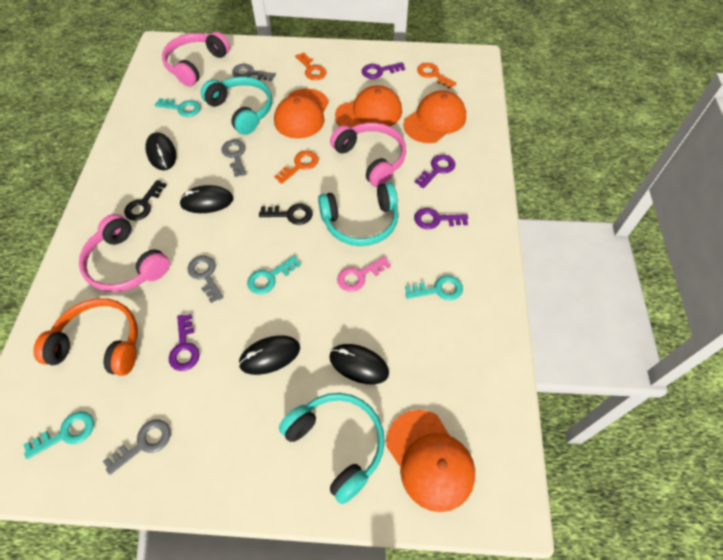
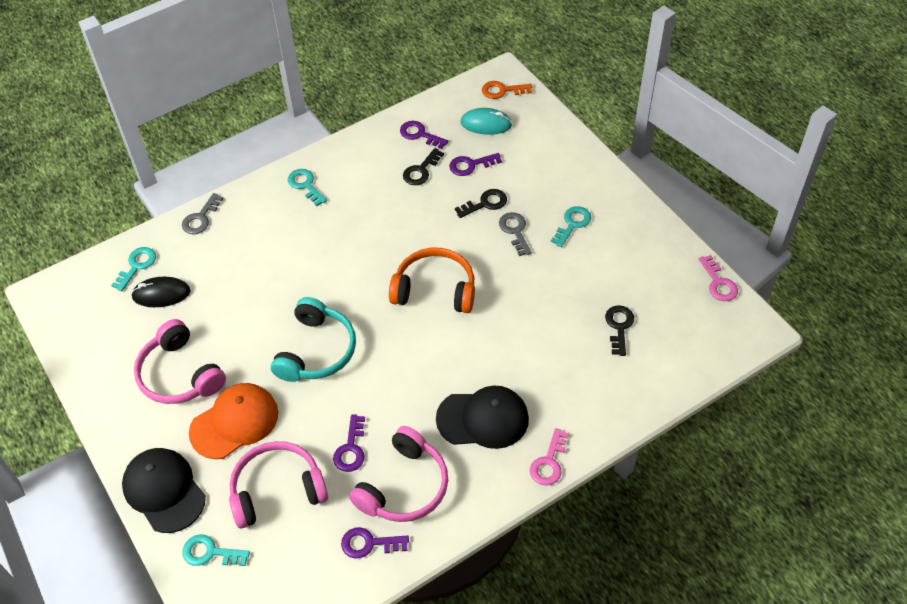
black cap: 0 -> 2
black key: 2 -> 3
black mouse: 4 -> 1
grey key: 4 -> 2
orange cap: 4 -> 1
orange key: 3 -> 1
pink key: 1 -> 2
turquoise headphones: 3 -> 1
turquoise mouse: 0 -> 1

